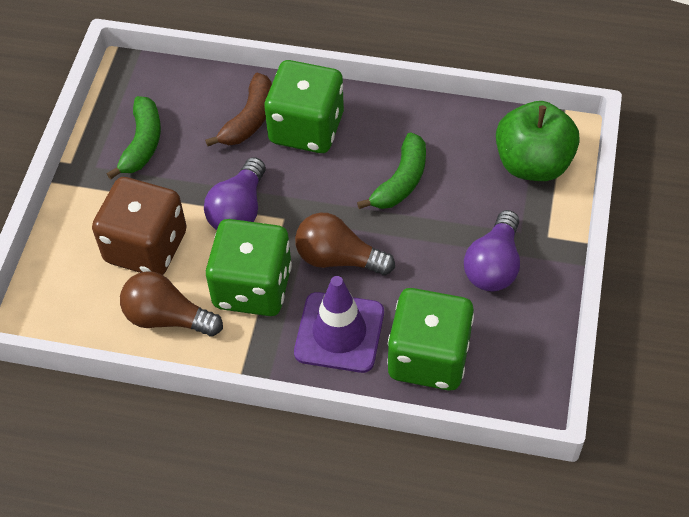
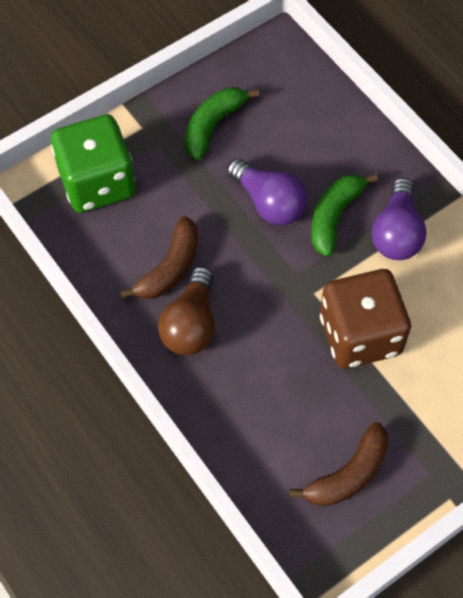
brown banana: 1 -> 2
brown light bulb: 2 -> 1
green apple: 1 -> 0
green dice: 3 -> 1
purple traffic cone: 1 -> 0

